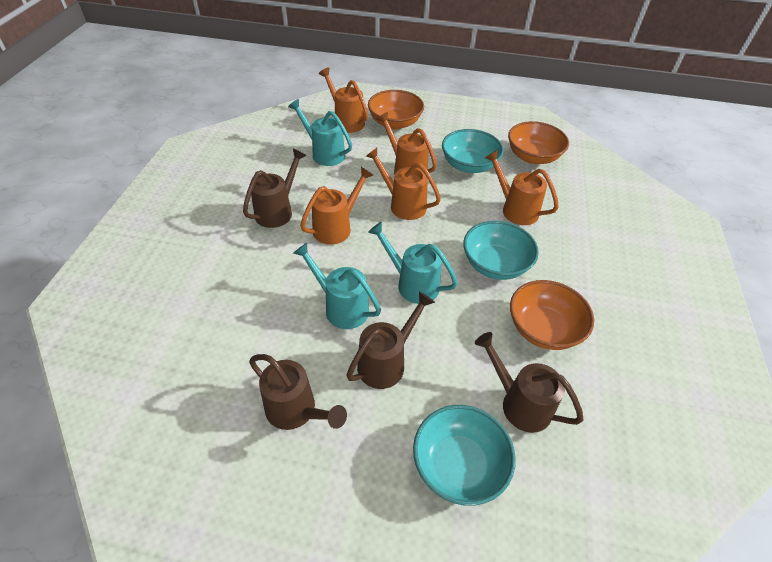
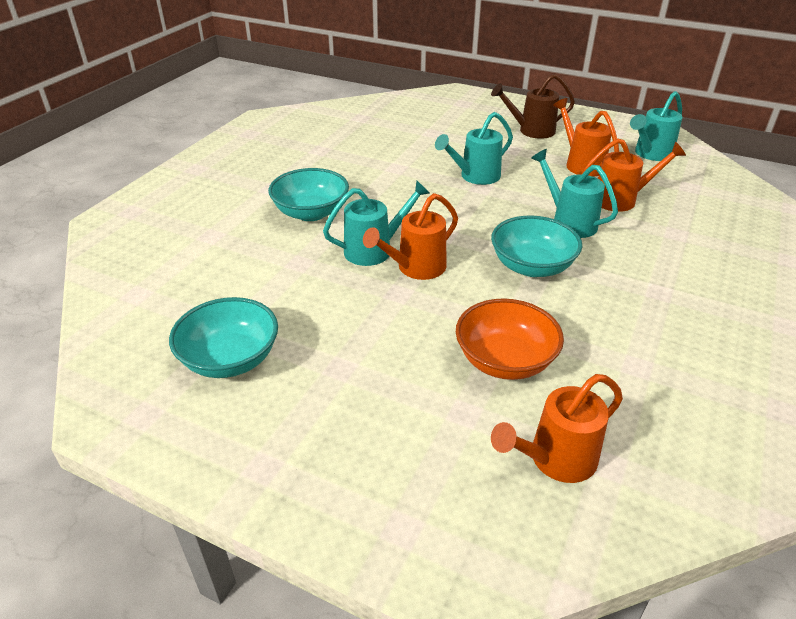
brown watering can: 4 -> 1
orange bowl: 3 -> 1
orange watering can: 5 -> 4
turquoise watering can: 3 -> 4

